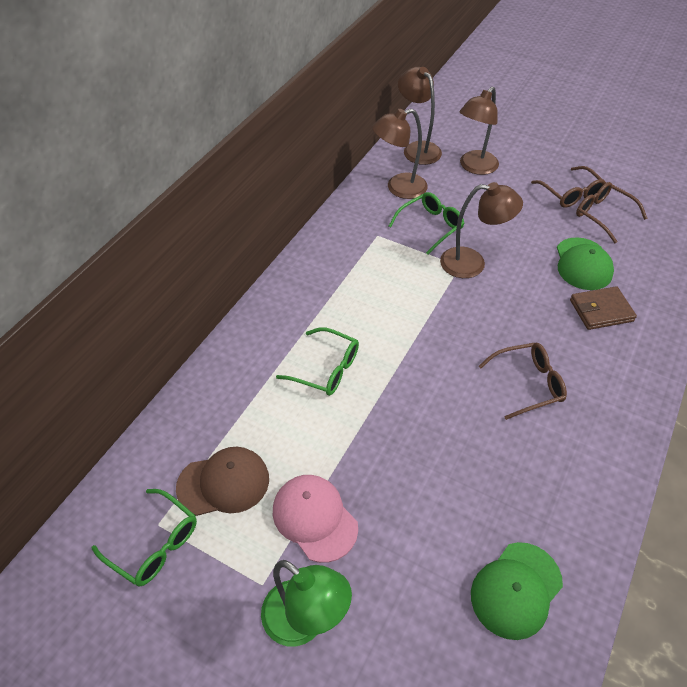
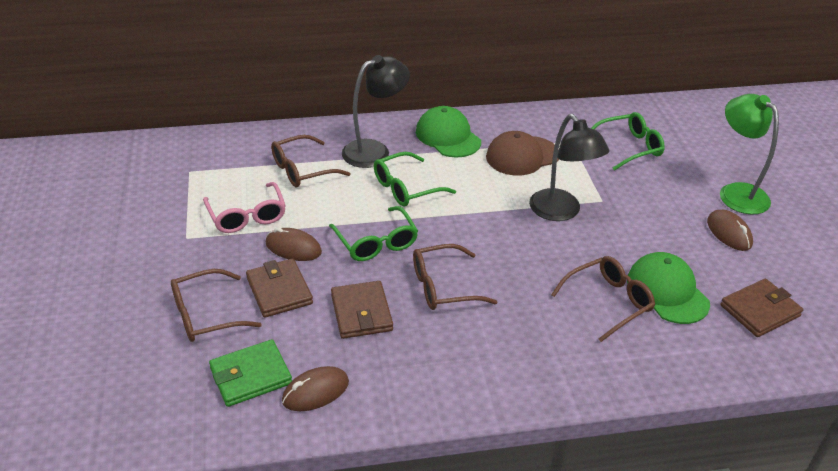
black lamp: 0 -> 2
brown glasses: 3 -> 4
brown lamp: 4 -> 0
brown mouse: 0 -> 3
brown wallet: 1 -> 3
green wallet: 0 -> 1
pink cap: 1 -> 0
pink glasses: 0 -> 1

